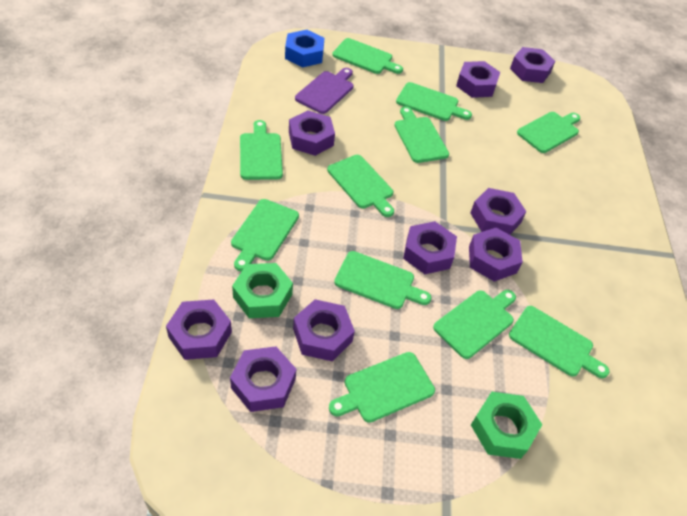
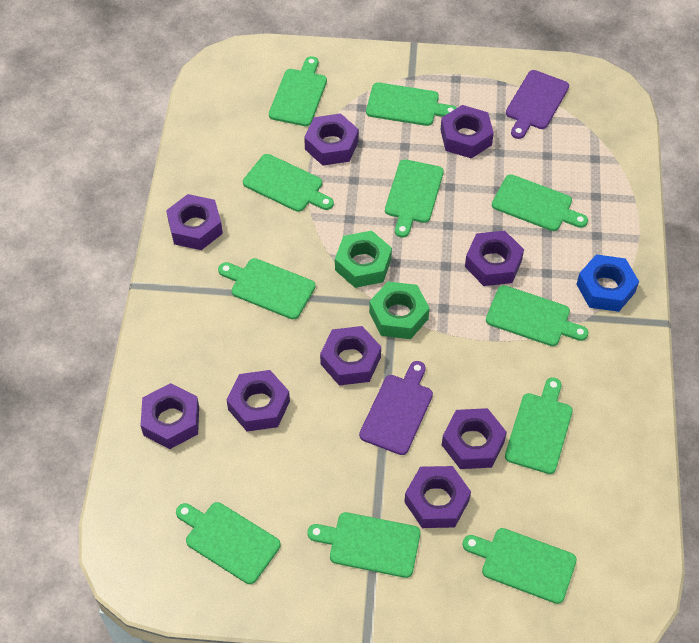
purple cutting board: 1 -> 2

